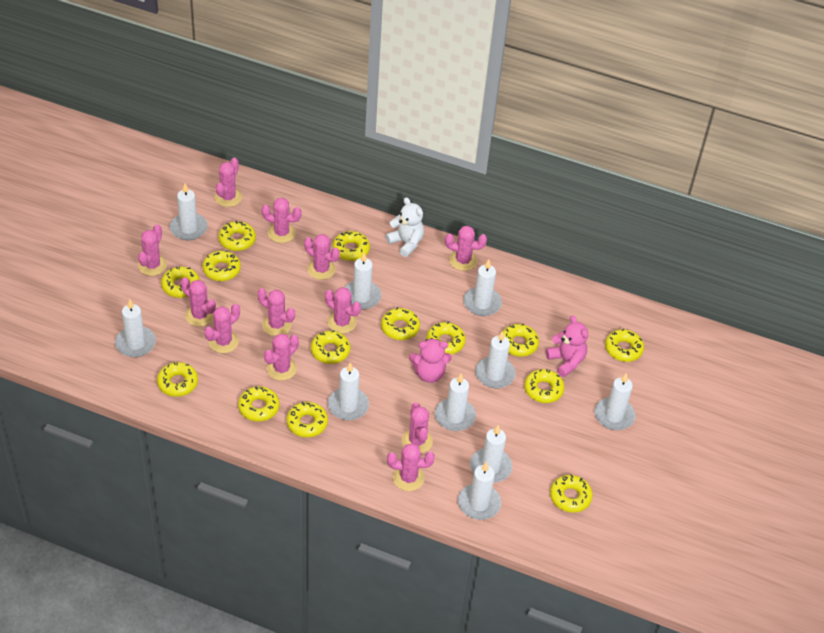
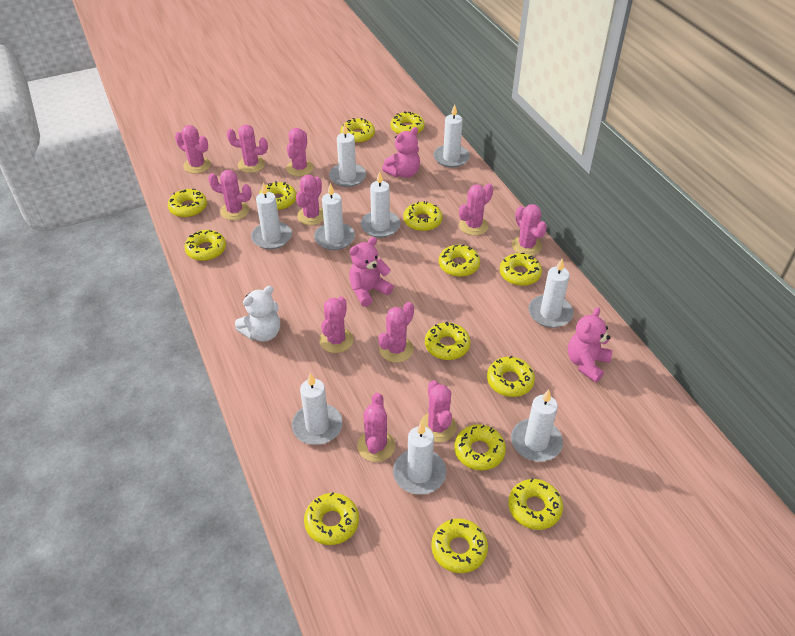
pink cactus: 12 -> 11
pink teddy bear: 2 -> 3
white candle: 10 -> 9

